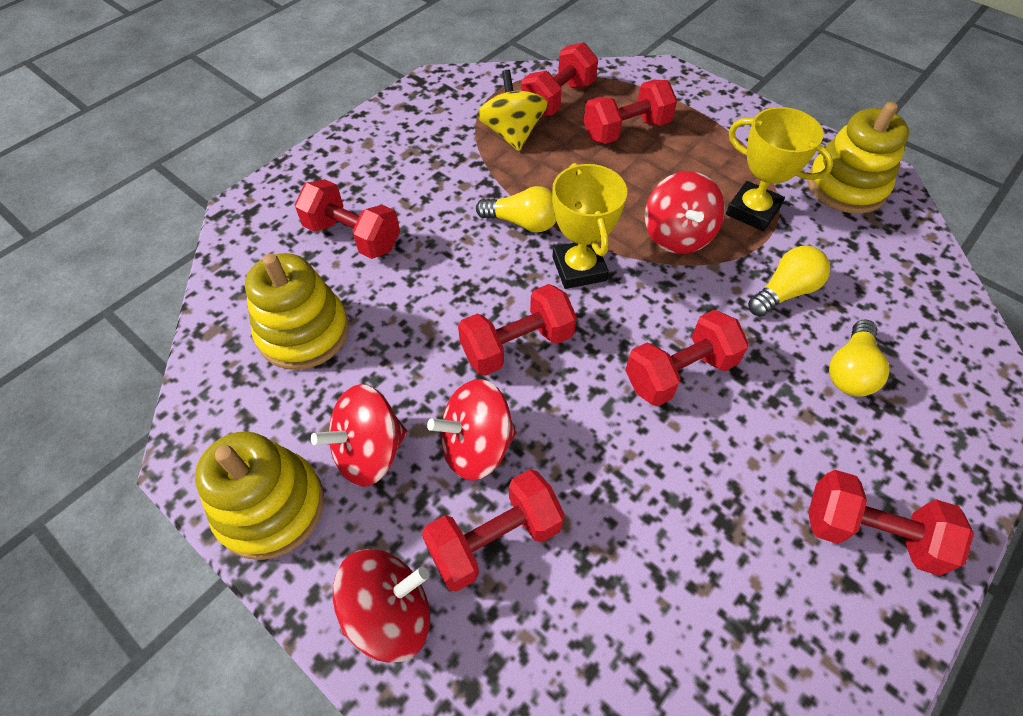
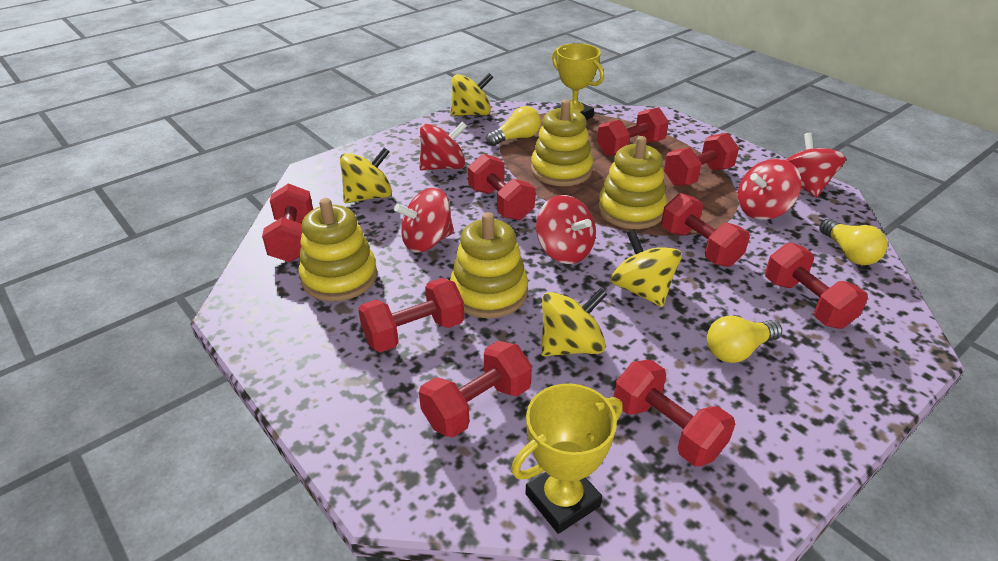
red dumbbell: 7 -> 9
red spinning top: 4 -> 5
yellow spinning top: 1 -> 4
yellow stacking toy: 3 -> 4

